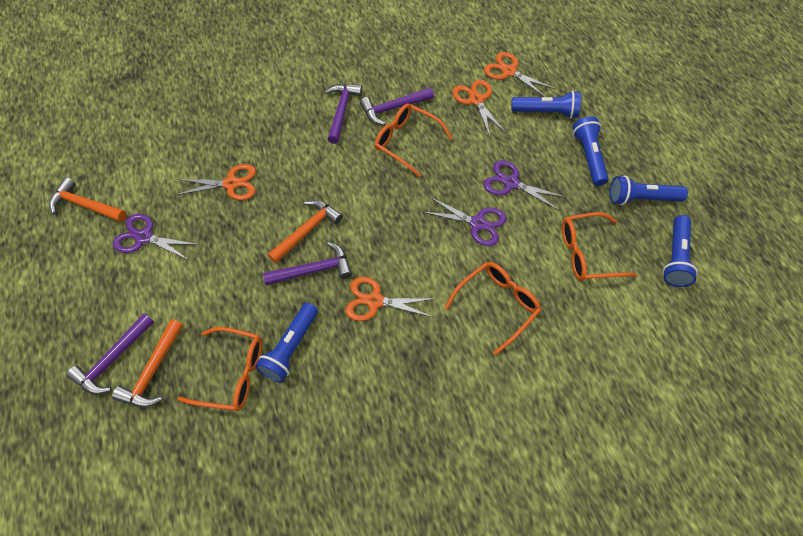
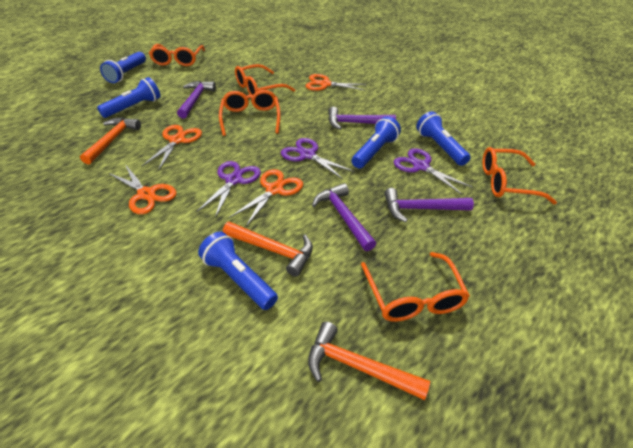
orange glasses: 4 -> 5

